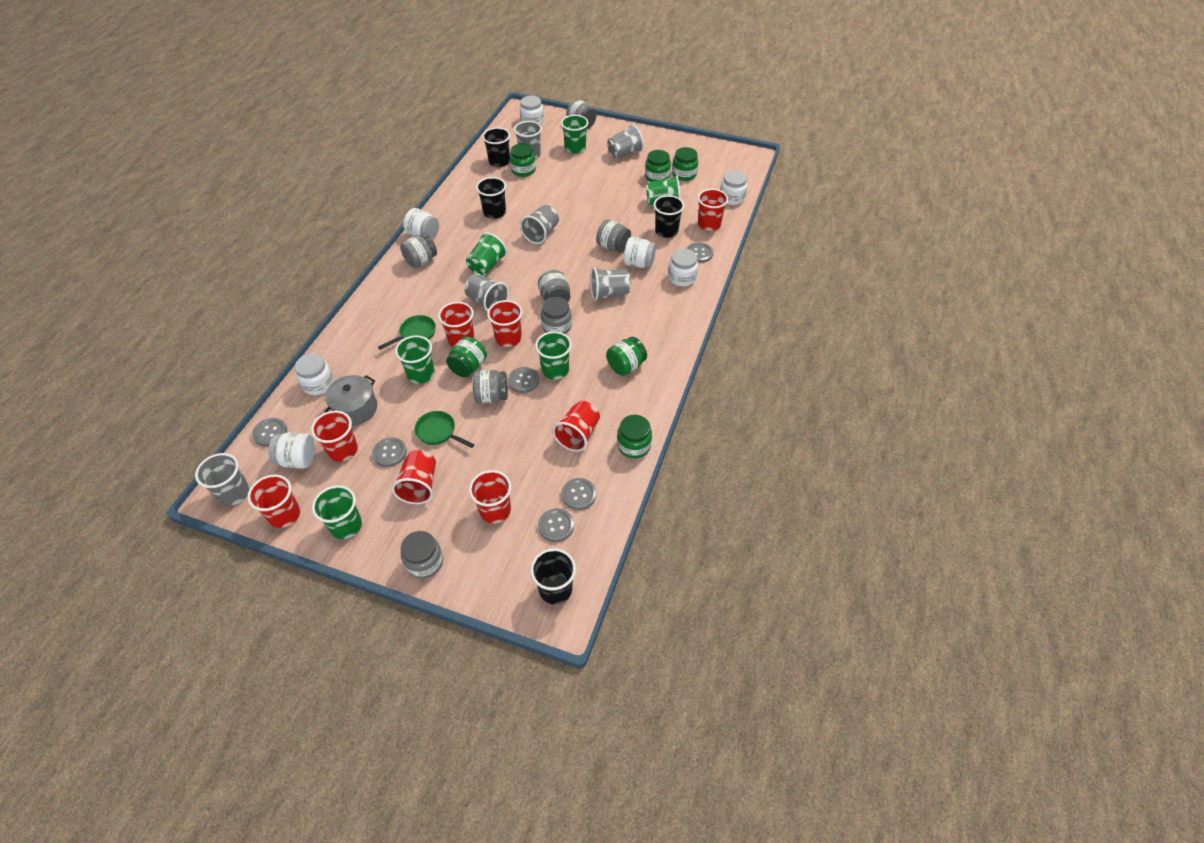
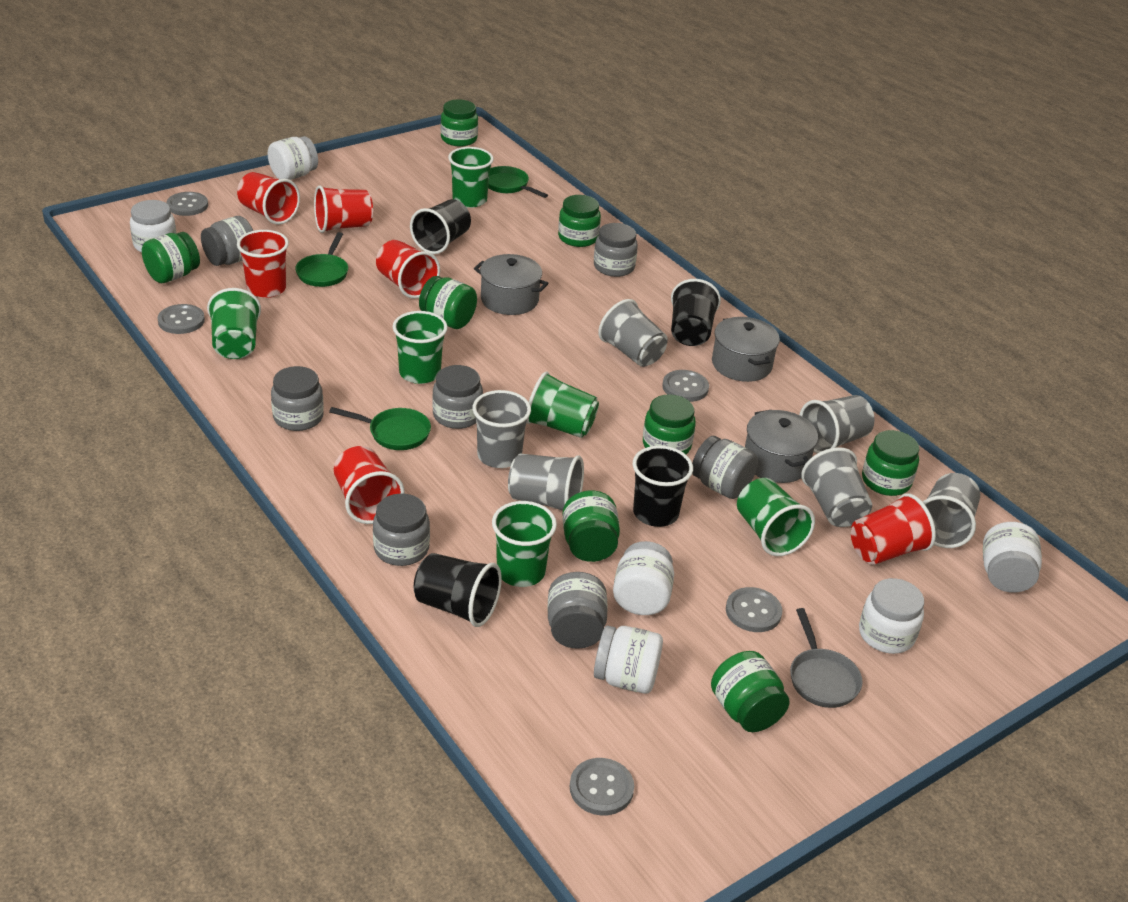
green jar: 6 -> 8
green pan: 2 -> 3
grey button: 6 -> 5
grey pan: 0 -> 1
grey pot: 1 -> 3
red cup: 8 -> 6
white jar: 7 -> 6

